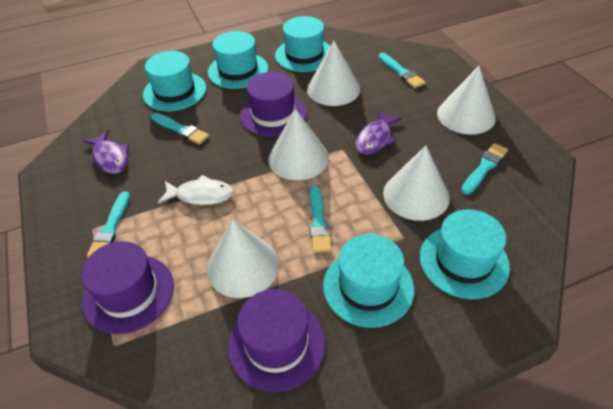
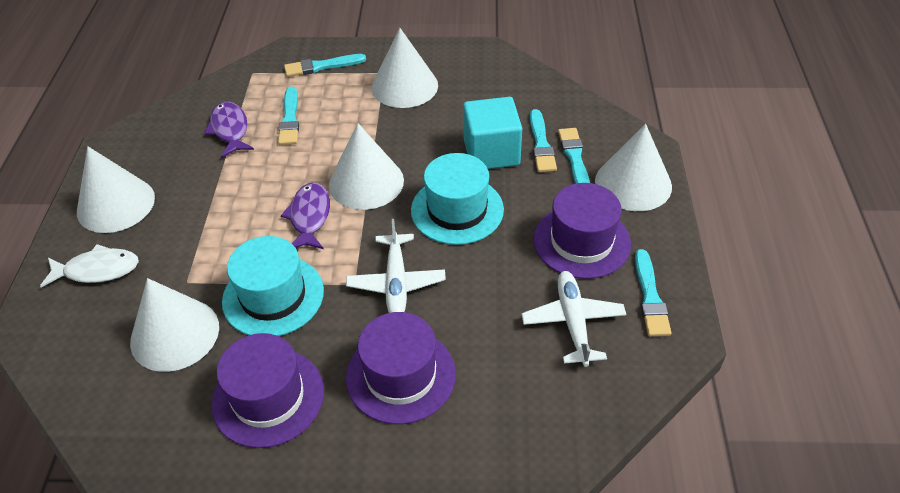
turquoise cube: 0 -> 1
turquoise hat: 5 -> 2
white plane: 0 -> 2

